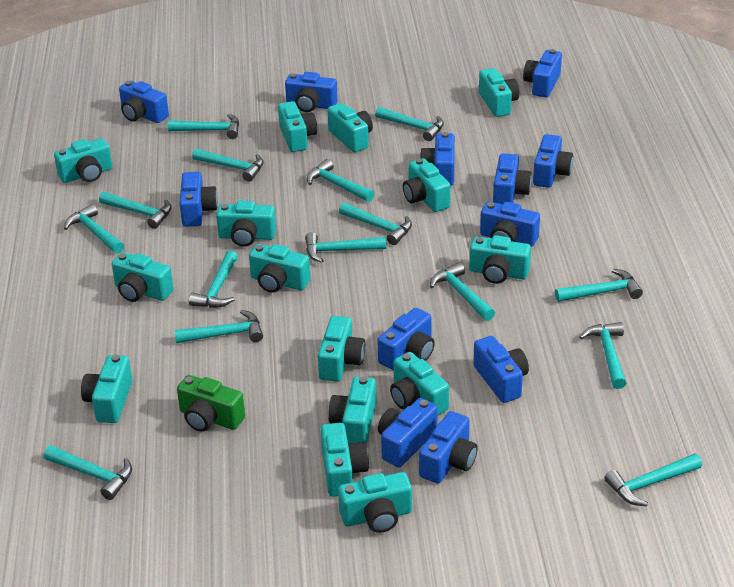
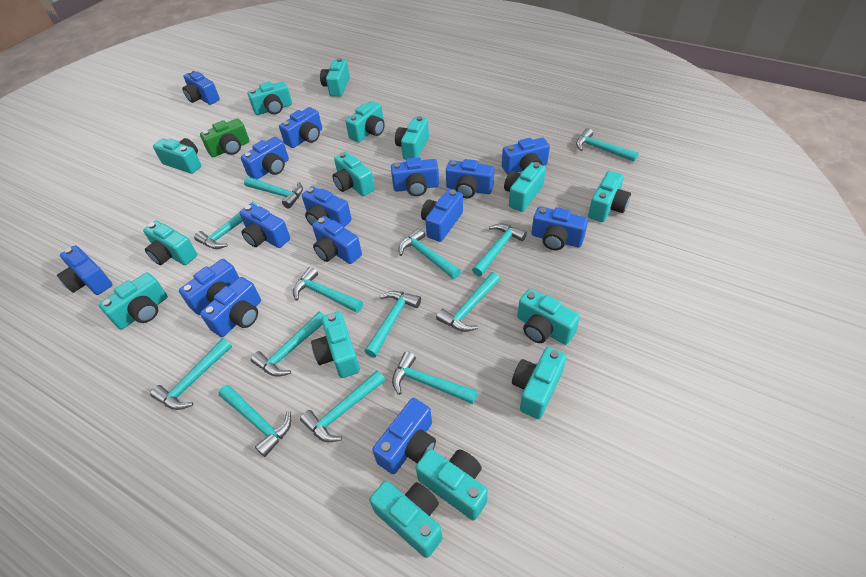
blue camera: 12 -> 15
turquoise hammer: 15 -> 13

